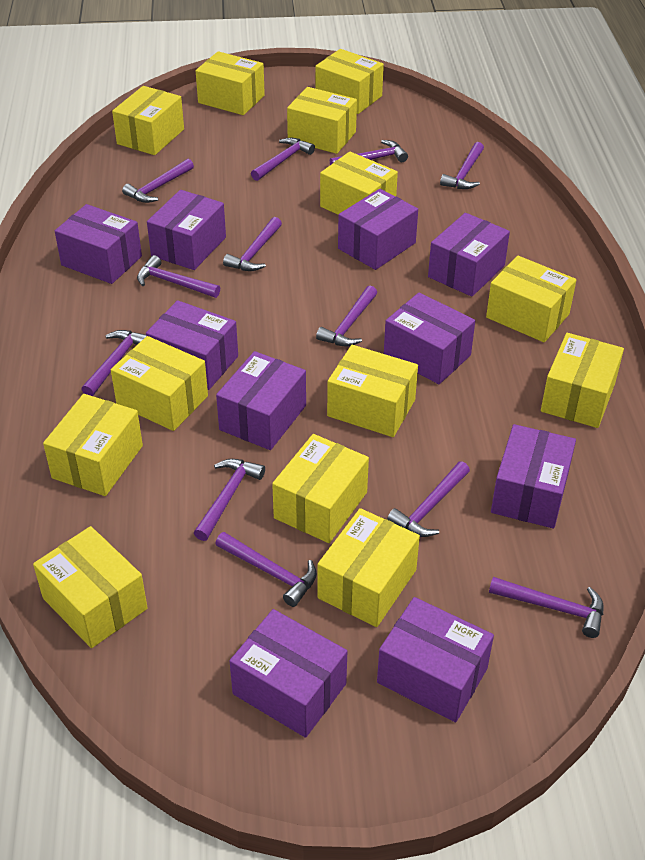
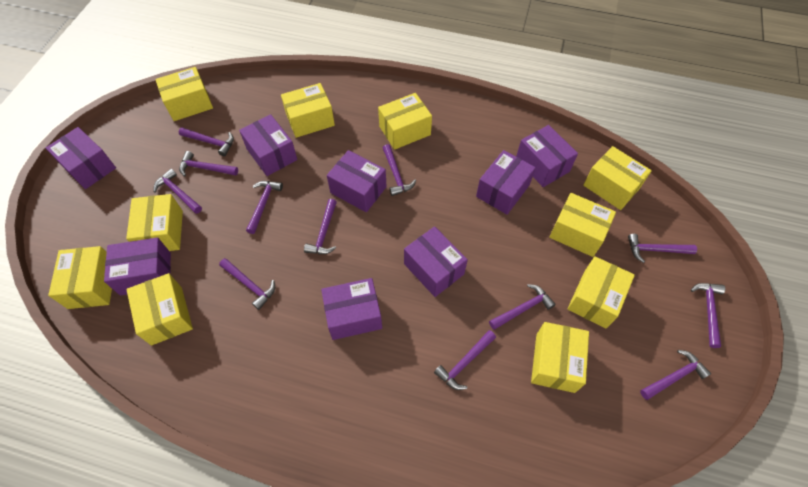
purple box: 10 -> 8
yellow box: 13 -> 10

